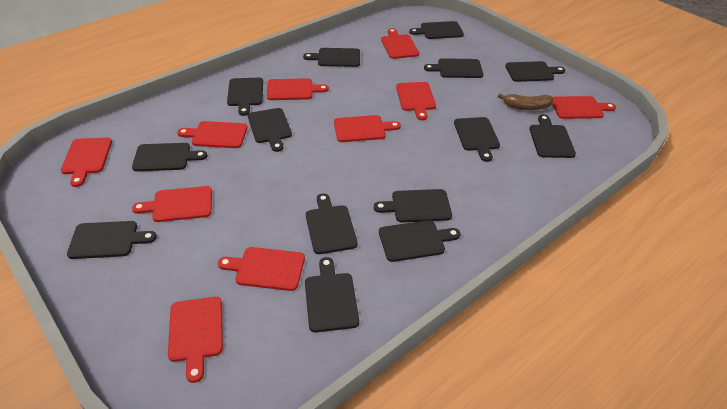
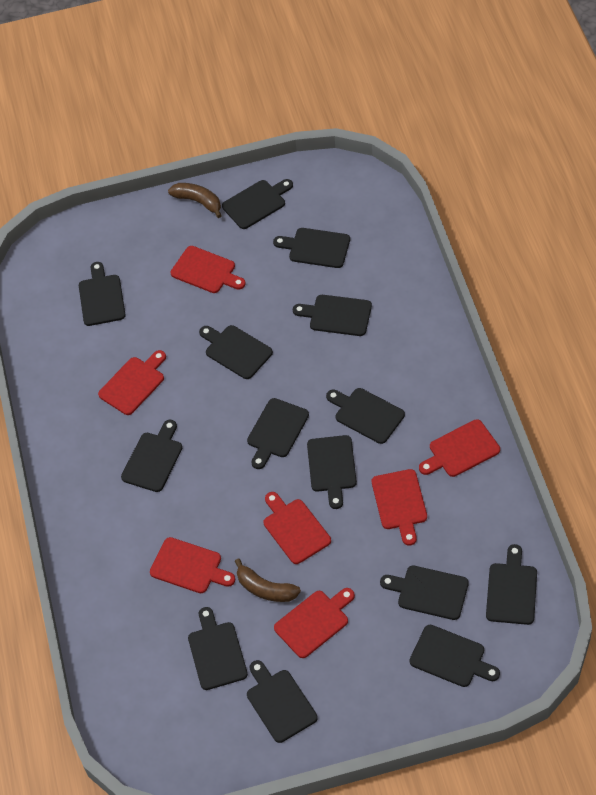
brown banana: 1 -> 2
red cutting board: 10 -> 7

